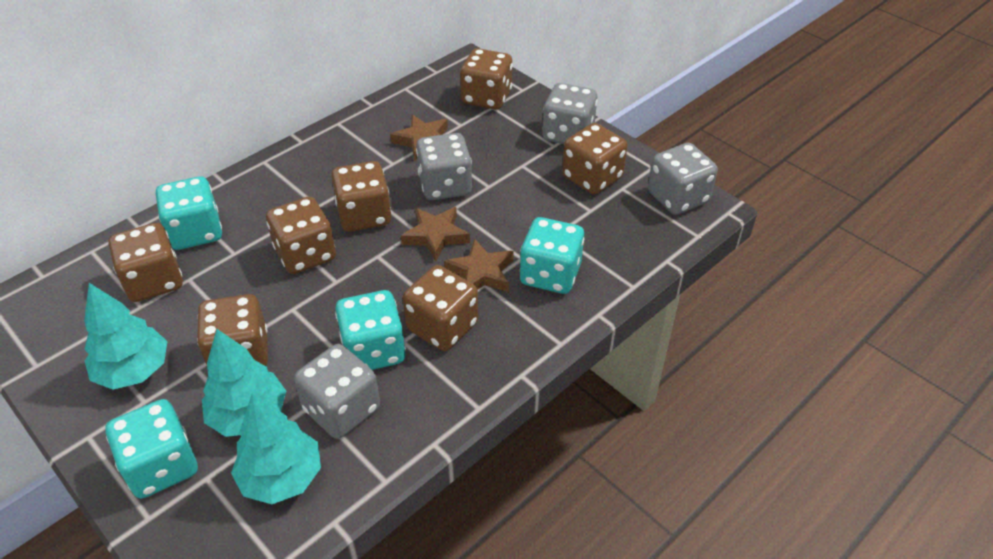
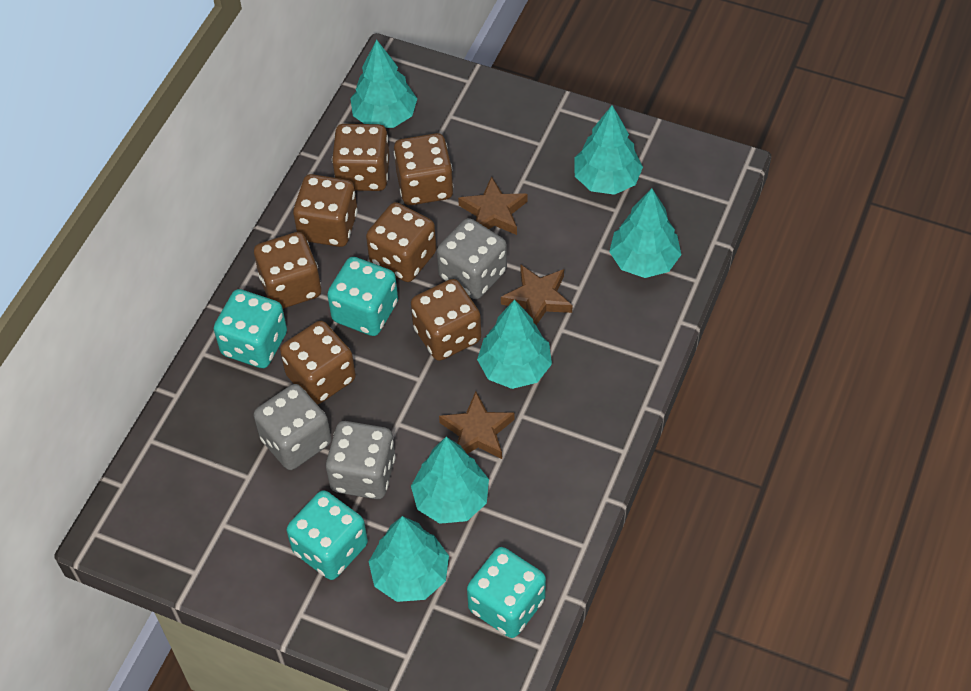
grey dice: 4 -> 3
turquoise tree: 3 -> 6

